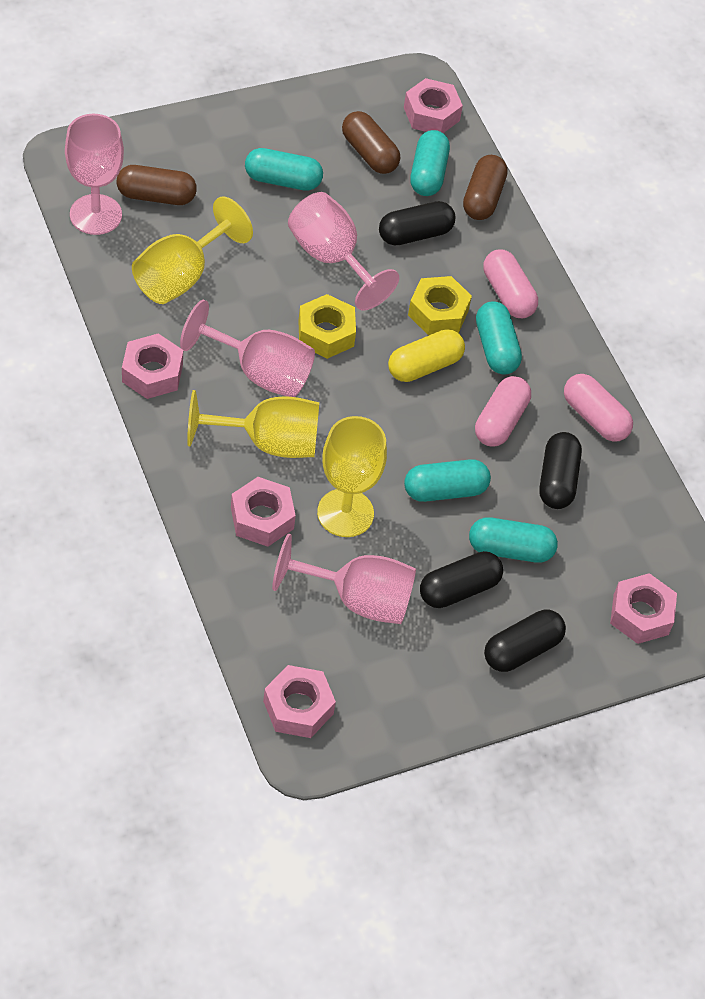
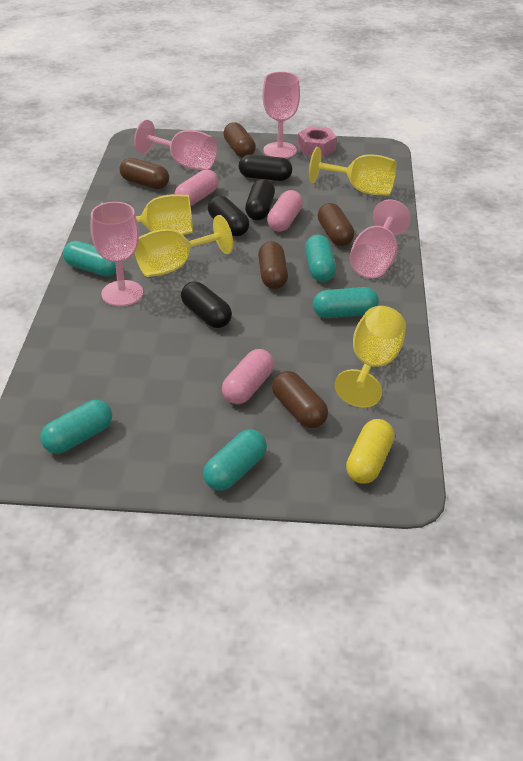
brown capsule: 3 -> 5
pink nut: 5 -> 1
yellow goblet: 3 -> 4
yellow nut: 2 -> 0

